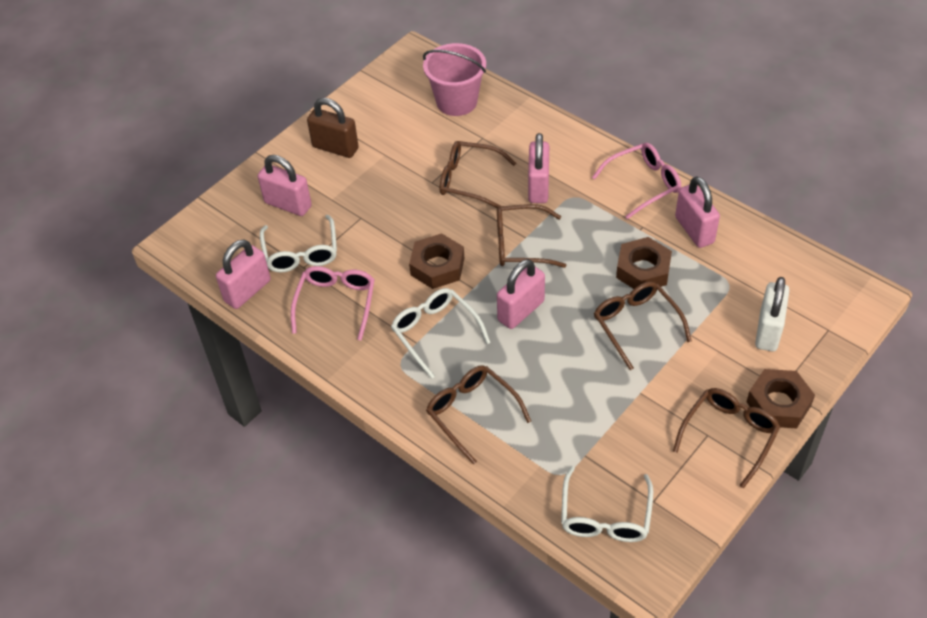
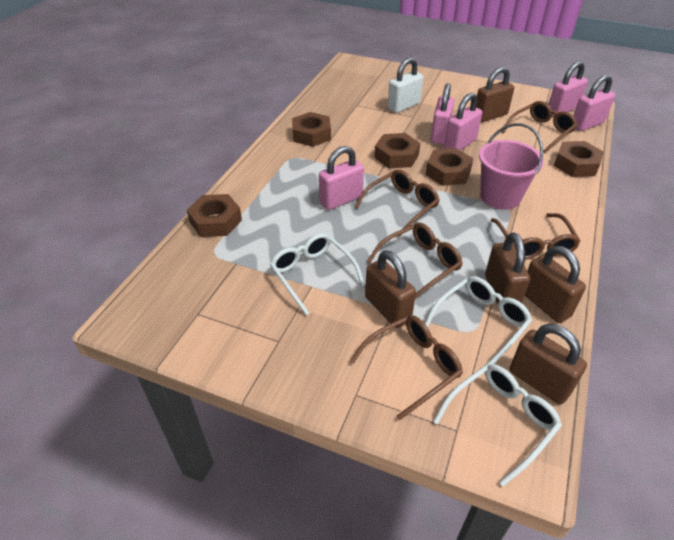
brown nut: 3 -> 5
brown padlock: 1 -> 5
pink glasses: 2 -> 0

